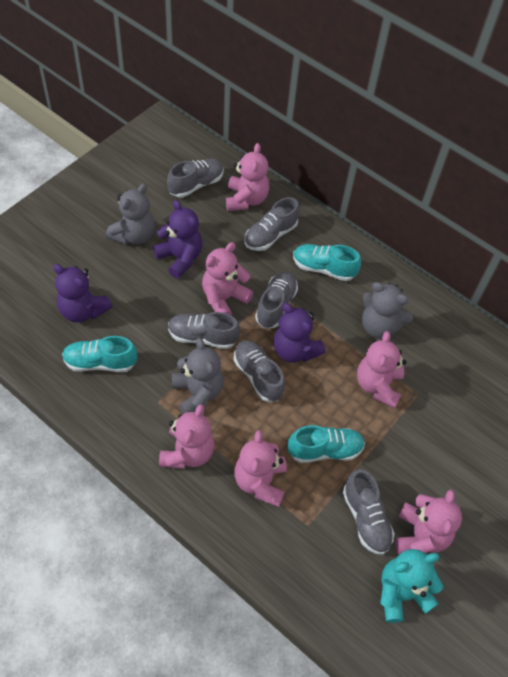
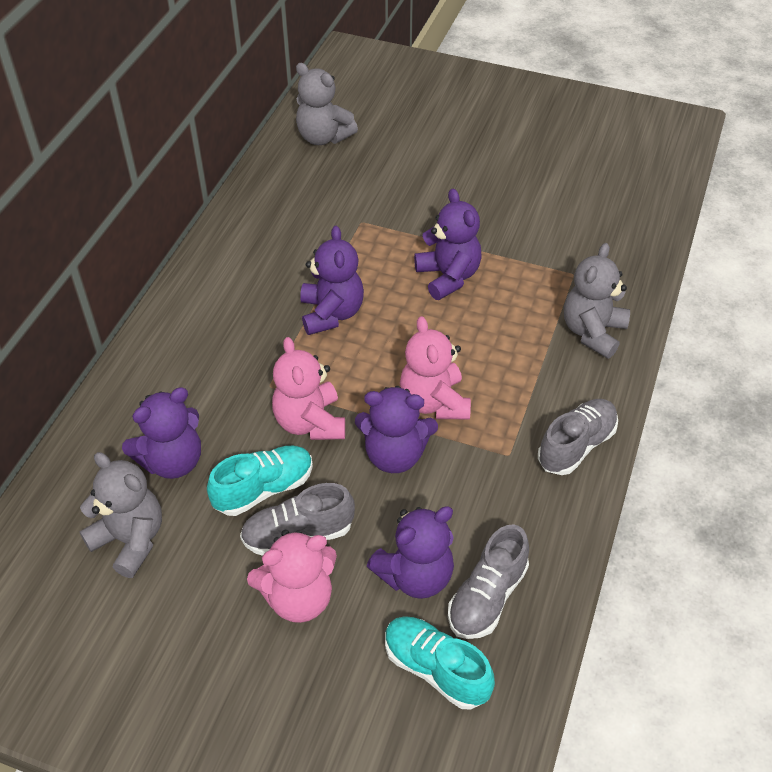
grey shoe: 6 -> 3
pink teddy bear: 6 -> 3
purple teddy bear: 3 -> 5
turquoise shoe: 3 -> 2
turquoise teddy bear: 1 -> 0

